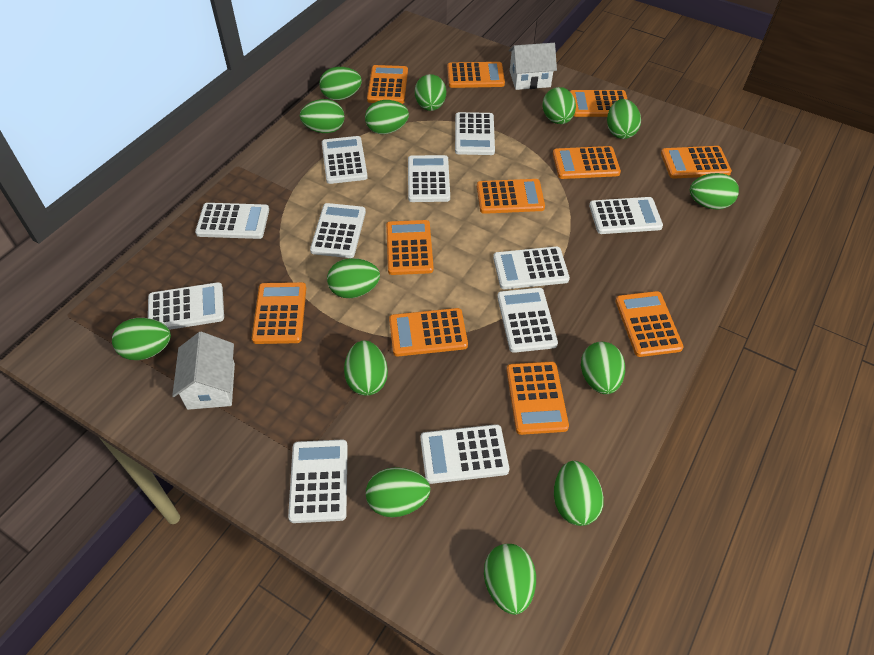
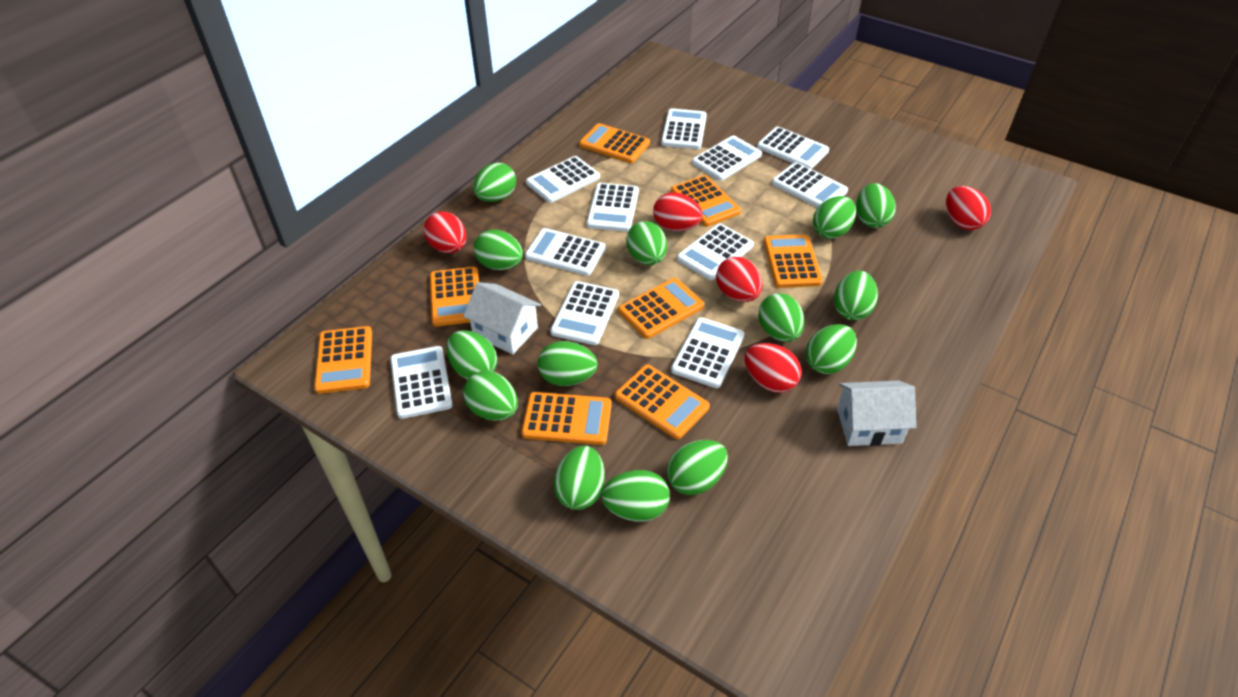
orange calculator: 11 -> 8
red egg: 0 -> 5

